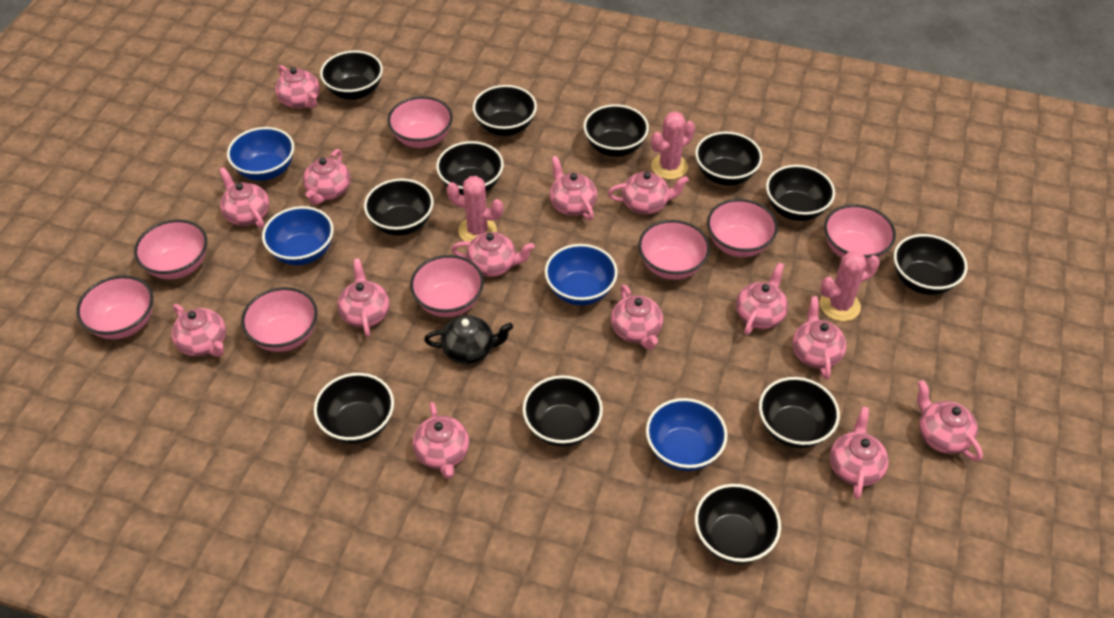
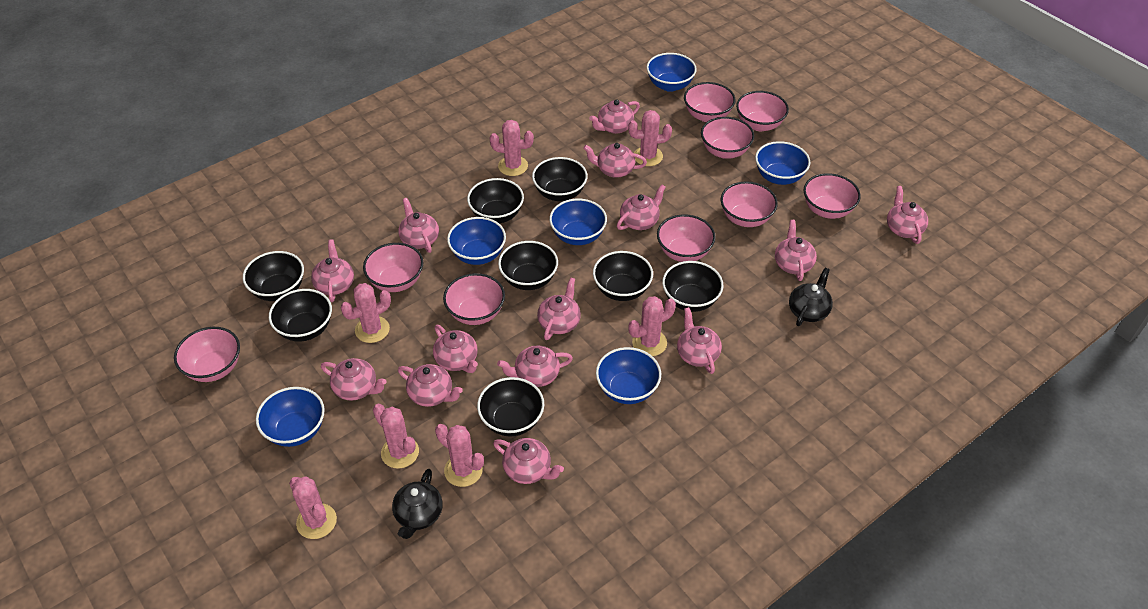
black bowl: 12 -> 8
black teapot: 1 -> 2
blue bowl: 4 -> 6
pink bowl: 8 -> 9
pink cactus: 3 -> 7

